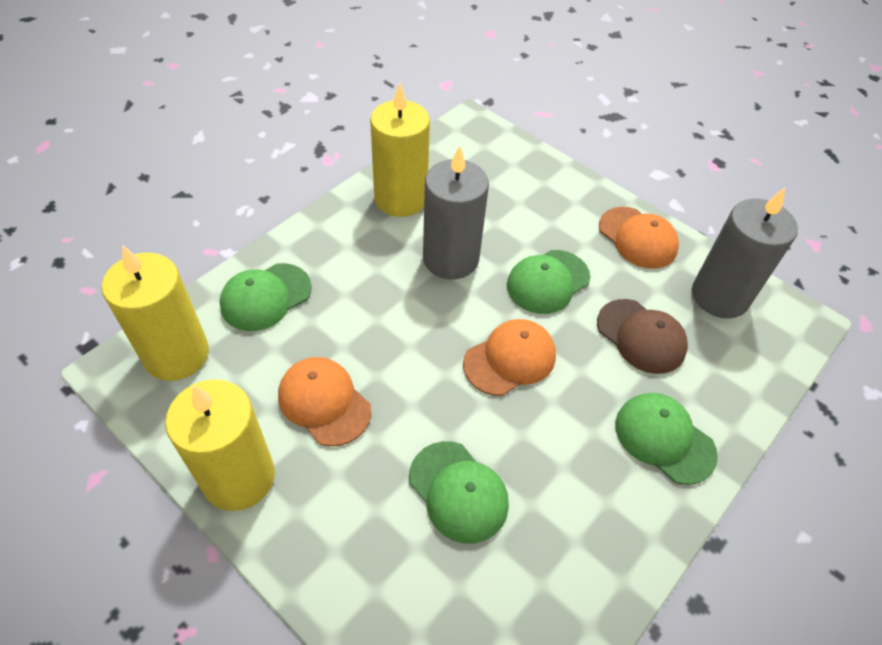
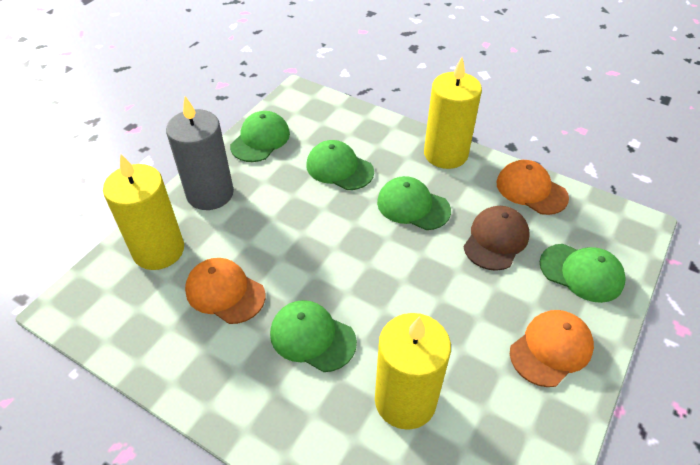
green cap: 4 -> 5
grey candle: 2 -> 1

